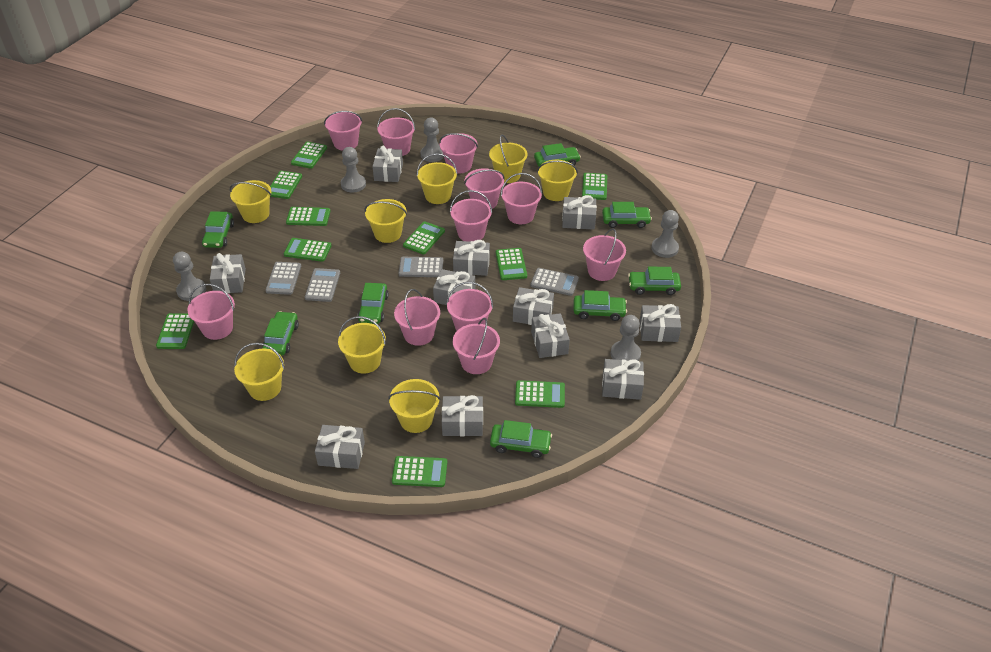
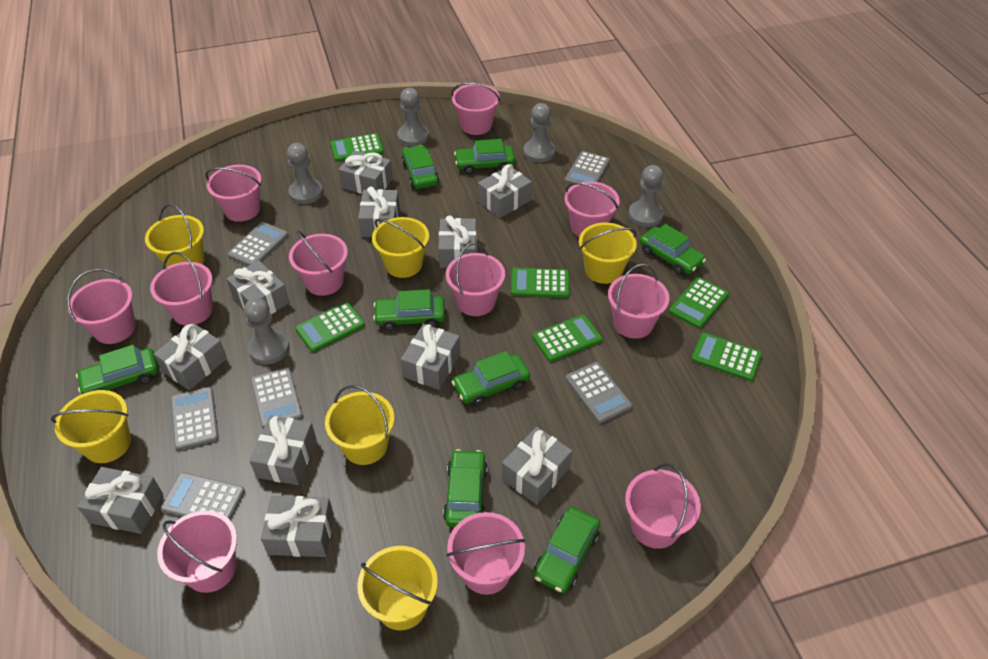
green calculator: 10 -> 6
grey calculator: 4 -> 6
yellow bucket: 8 -> 6

